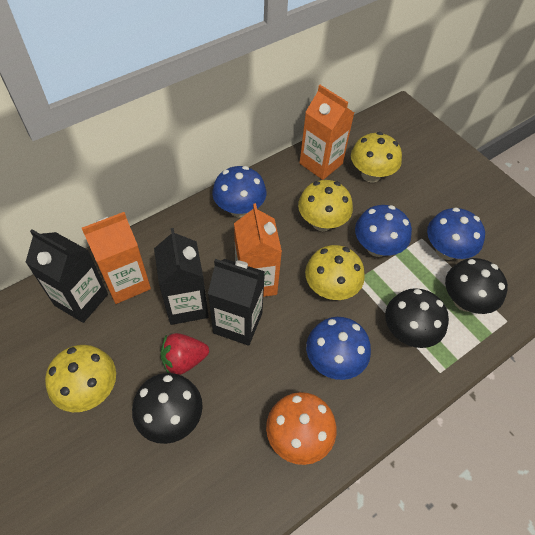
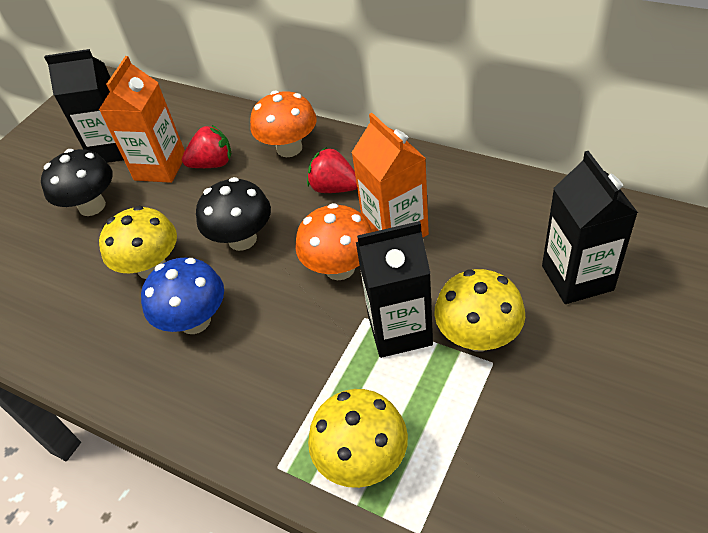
black mushroom: 3 -> 2
blue mushroom: 4 -> 1
orange carton: 3 -> 2
orange mushroom: 1 -> 2
red strawberry: 1 -> 2
yellow mushroom: 4 -> 3

